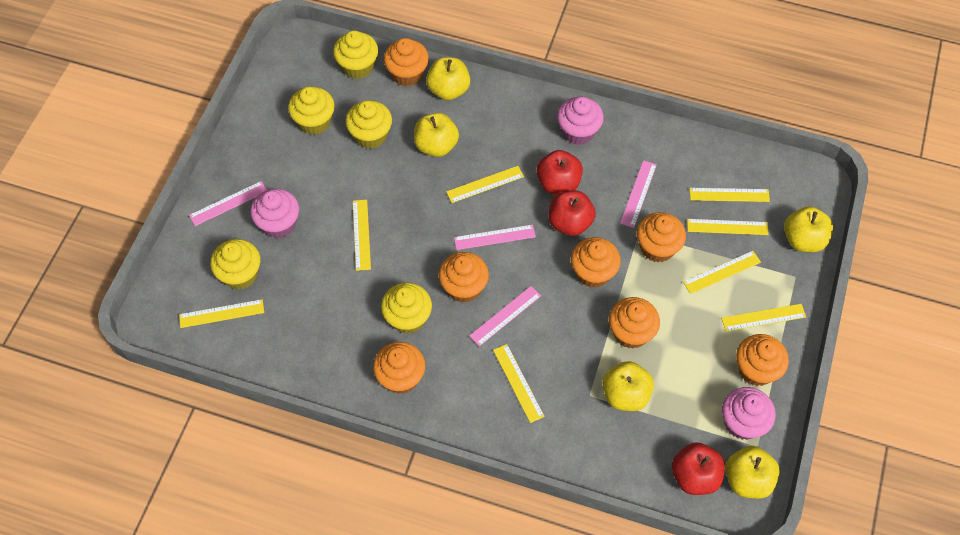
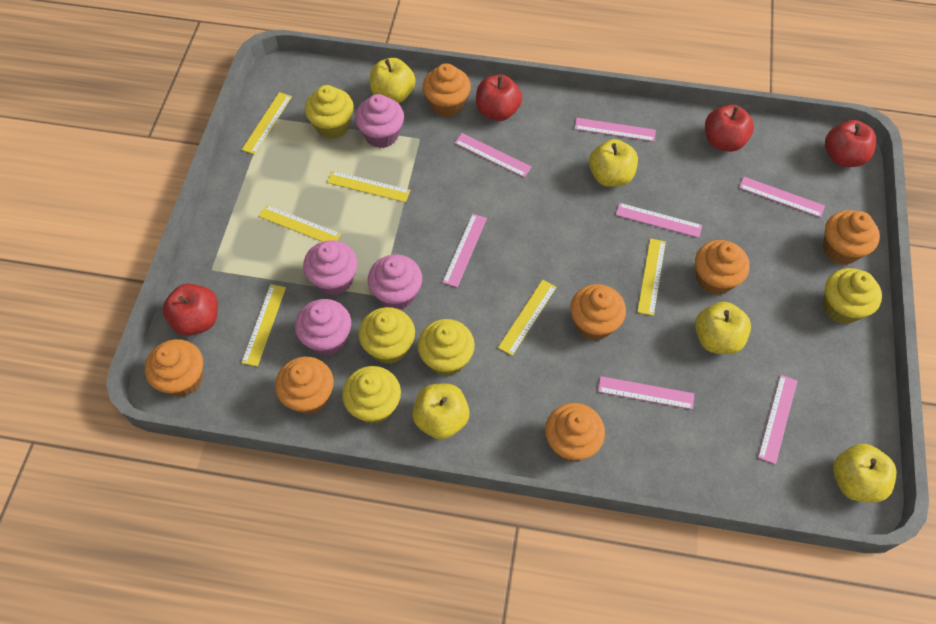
pink cupcake: 3 -> 4
pink ruler: 4 -> 7
red apple: 3 -> 4
yellow ruler: 8 -> 6

